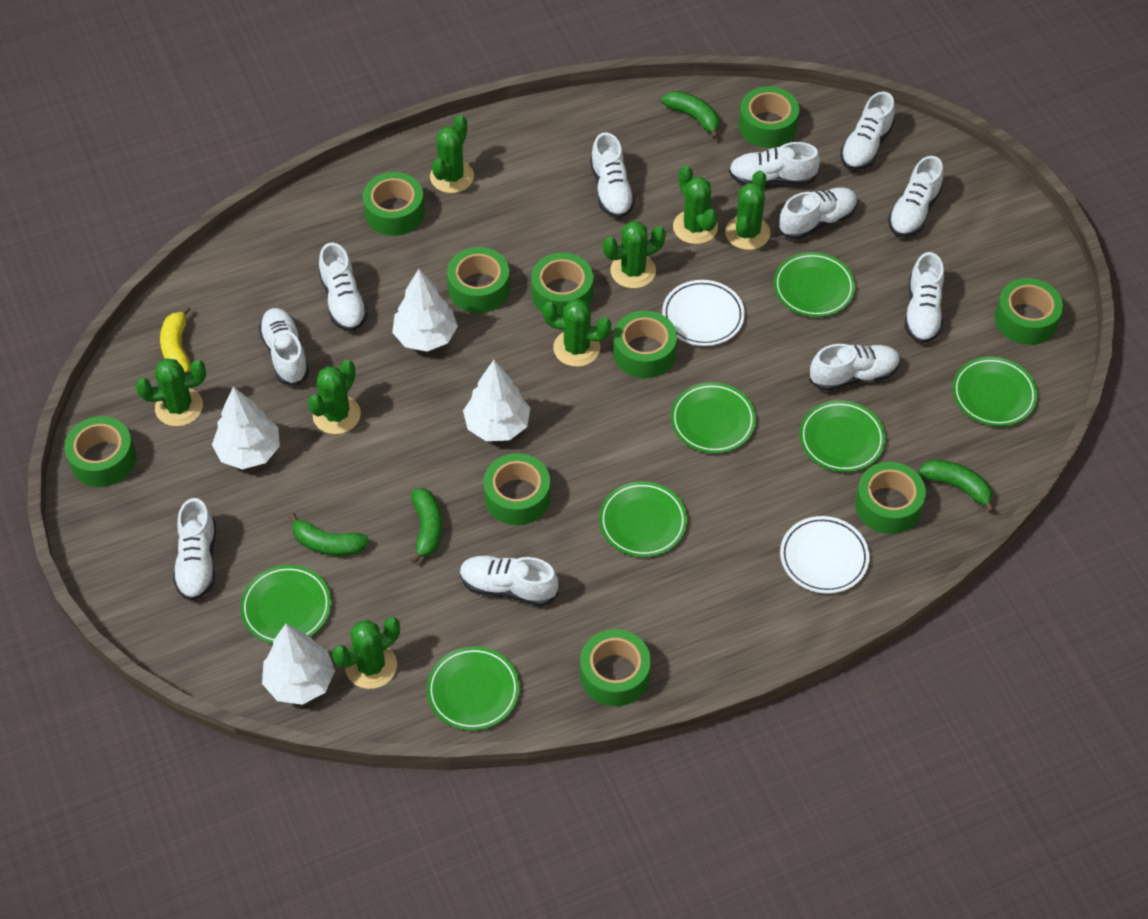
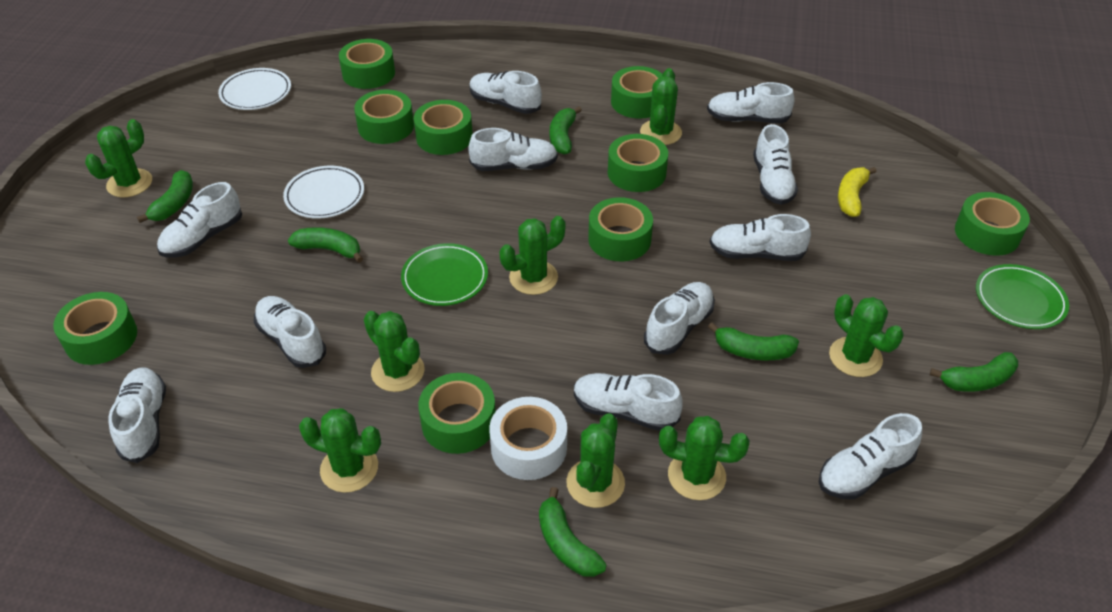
green banana: 4 -> 6
green plate: 7 -> 2
green tape: 10 -> 9
white tape: 0 -> 1
white tree: 4 -> 0

